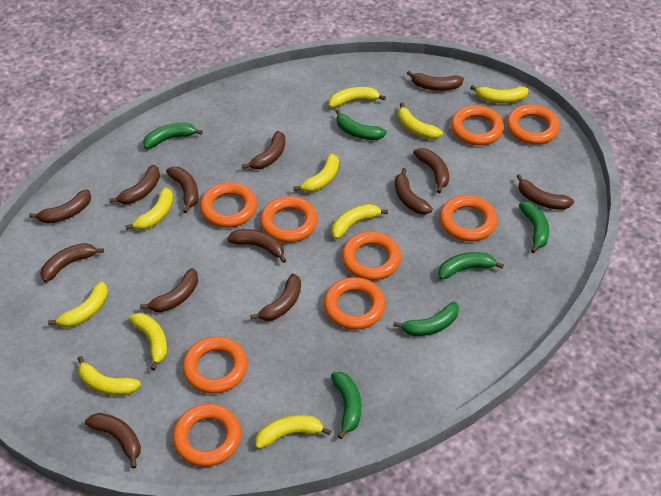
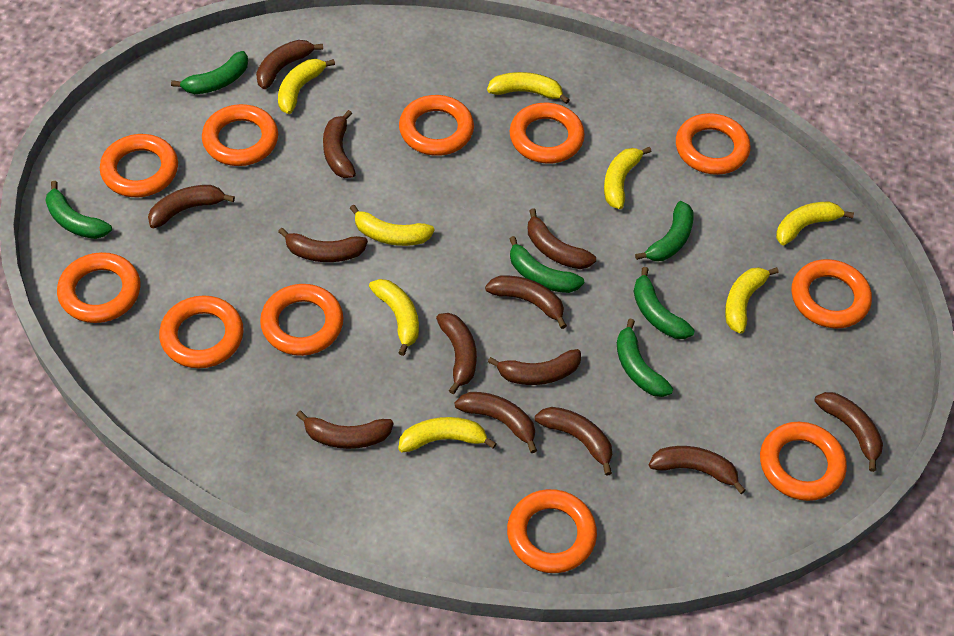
orange ring: 9 -> 11
yellow banana: 10 -> 8

